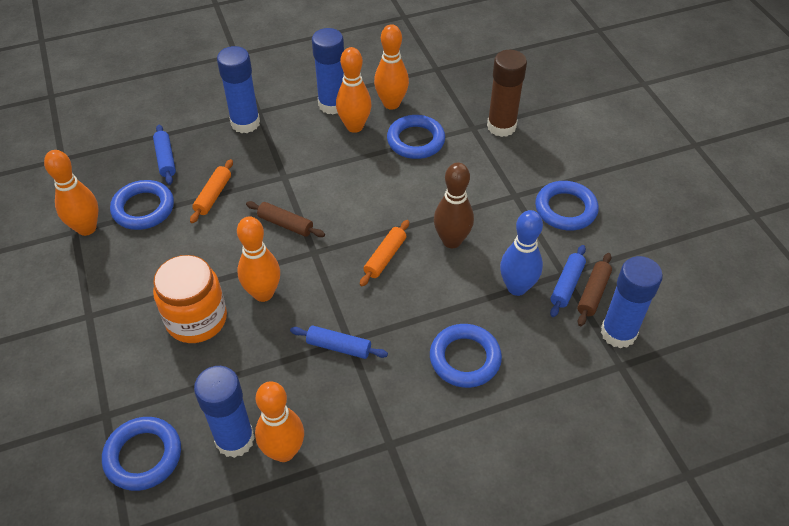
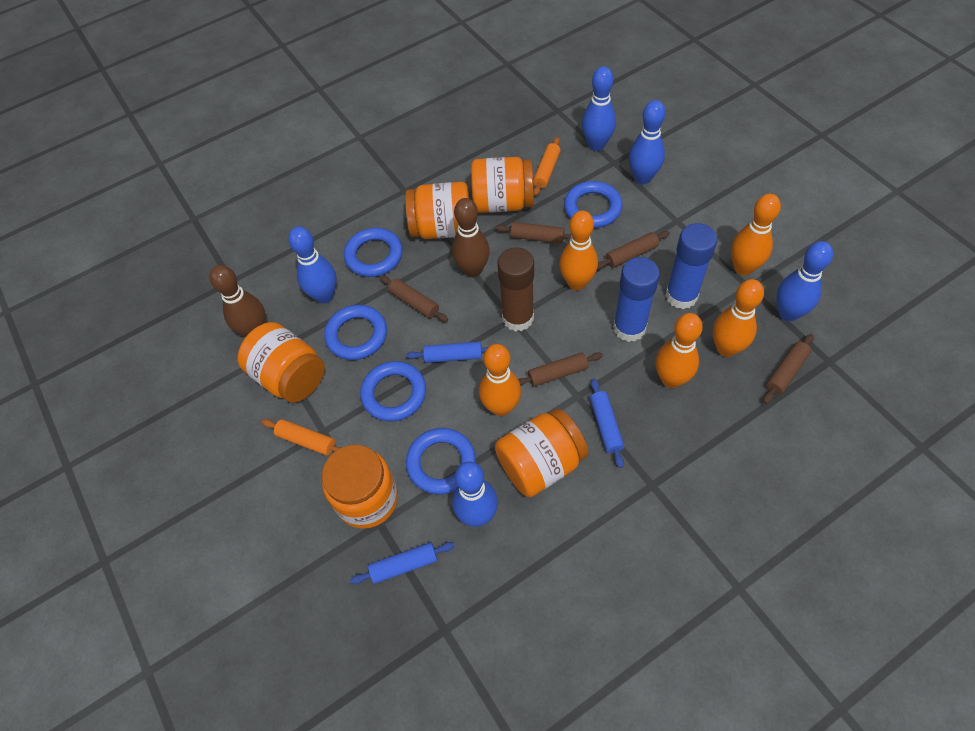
blue bowling pin: 1 -> 5
blue glue stick: 4 -> 2
brown bowling pin: 1 -> 2
brown rolling pin: 2 -> 5
orange jar: 1 -> 5

